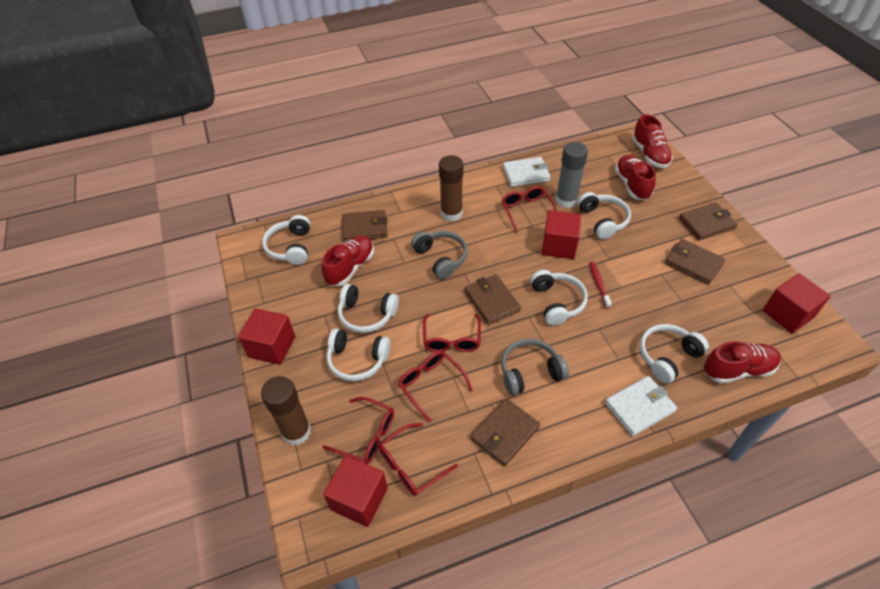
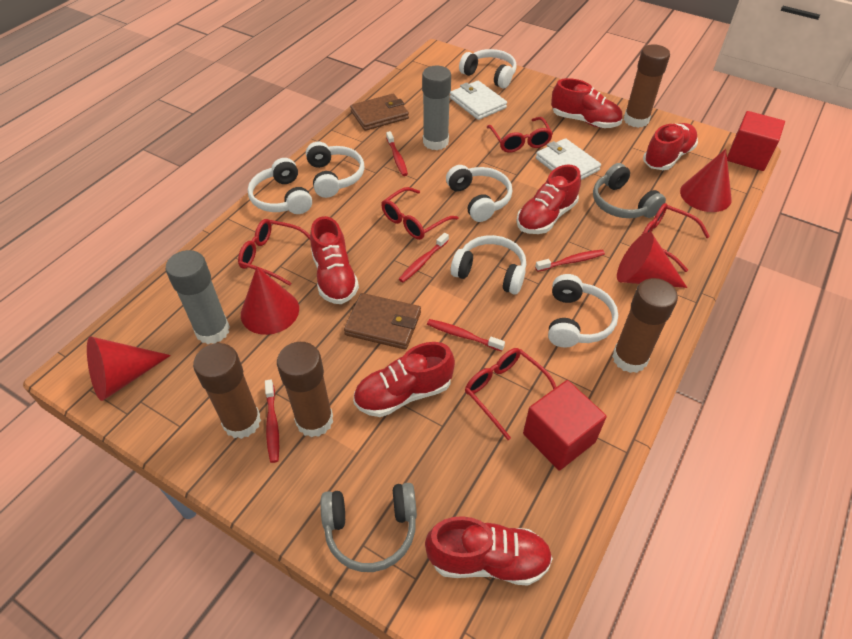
brown glue stick: 2 -> 4
brown wallet: 5 -> 2
grey glue stick: 1 -> 2
red cone: 0 -> 4
red cube: 4 -> 2
red shoe: 4 -> 6
red toothbrush: 1 -> 5

